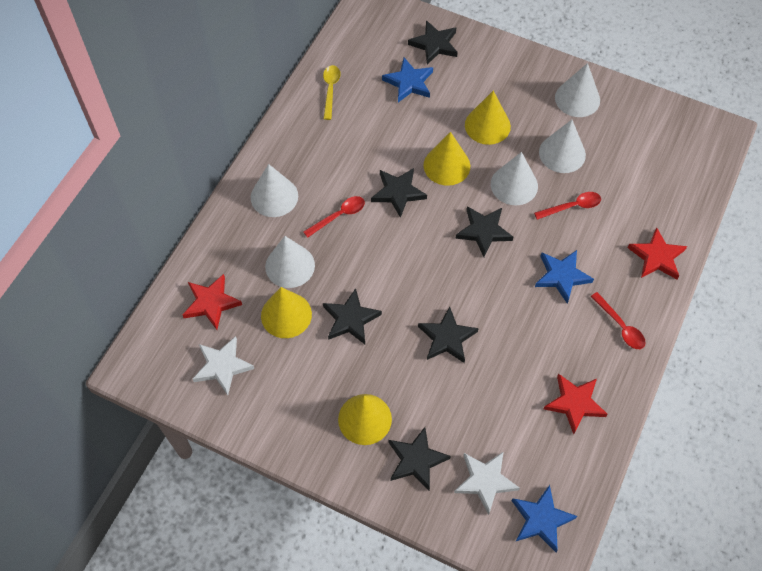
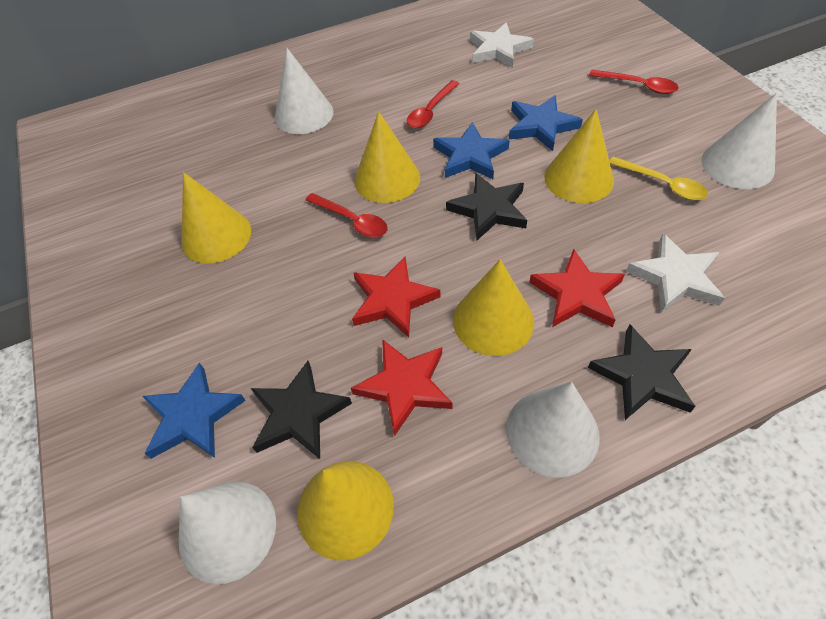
black star: 6 -> 3
white cone: 5 -> 4
yellow cone: 4 -> 5

